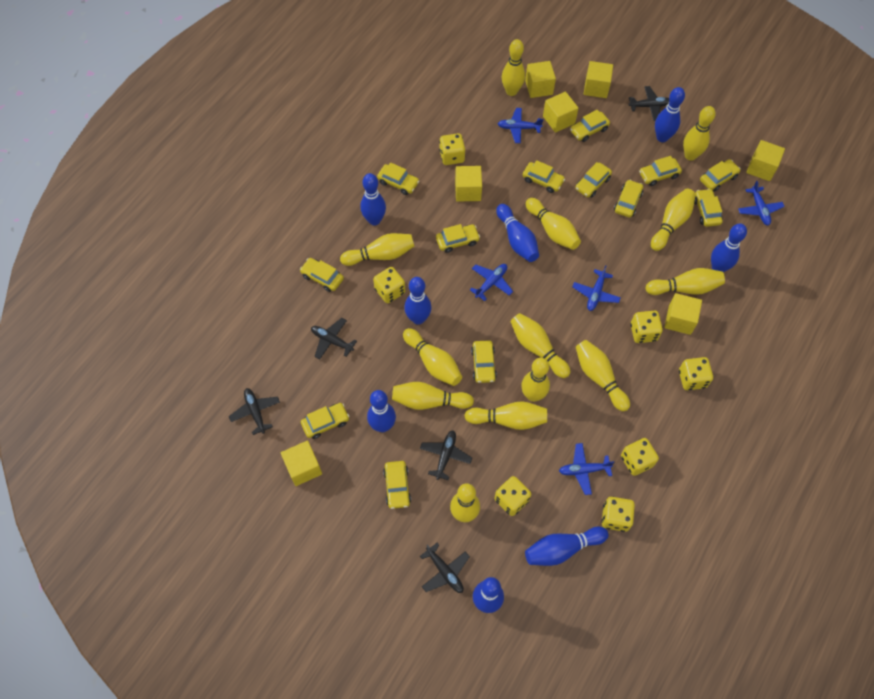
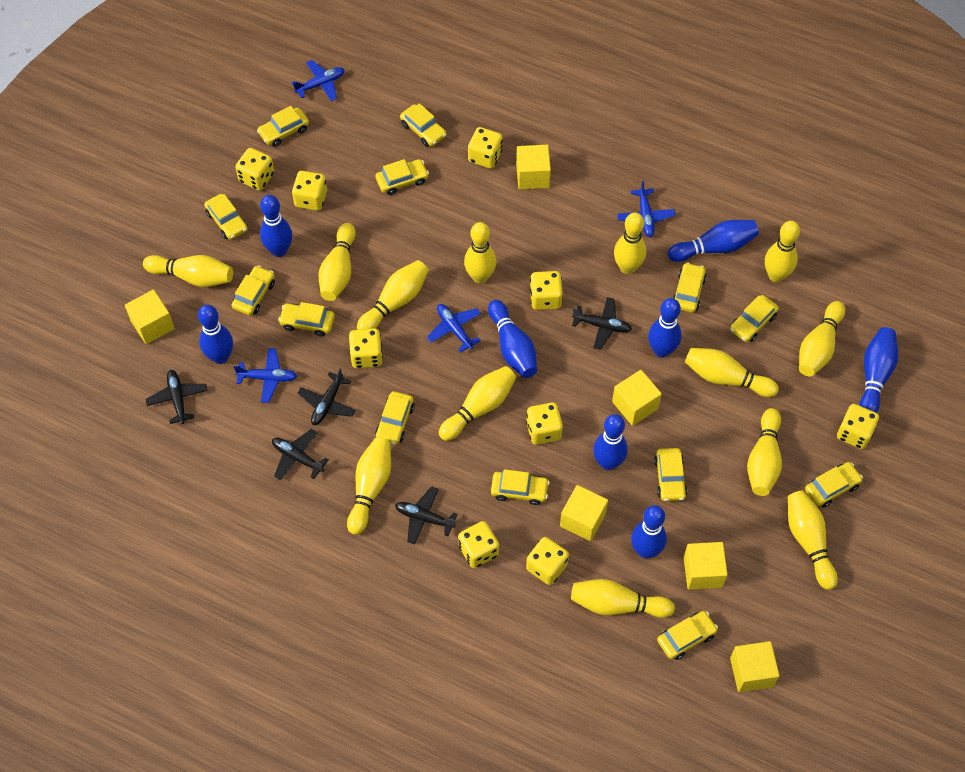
blue plane: 5 -> 4
yellow cube: 7 -> 6
yellow dice: 7 -> 9

